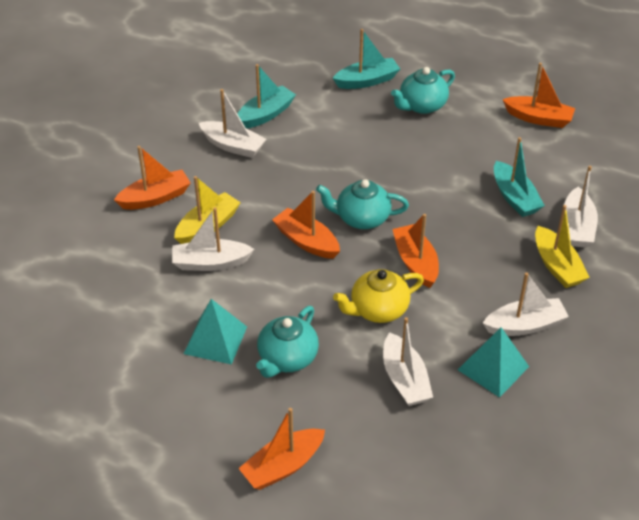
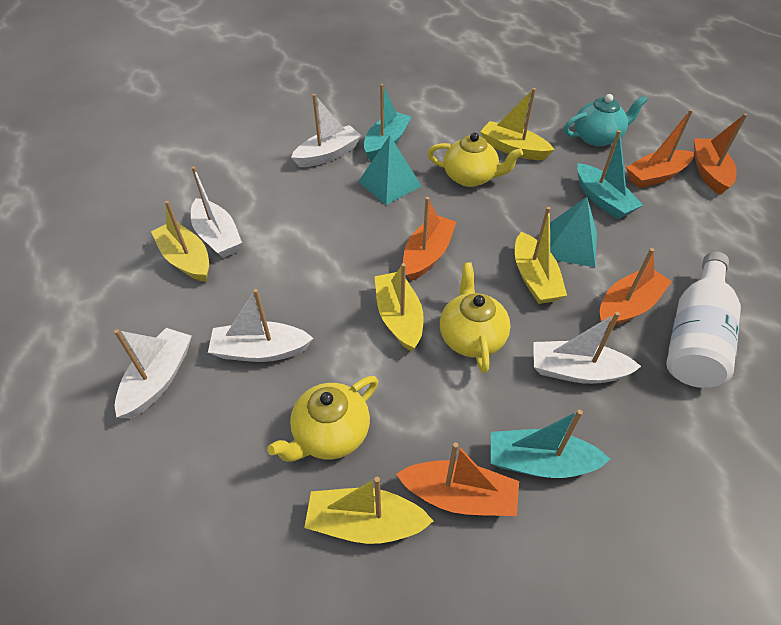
turquoise teapot: 3 -> 1
white bottle: 0 -> 1
yellow boat: 2 -> 5
yellow teapot: 1 -> 3

